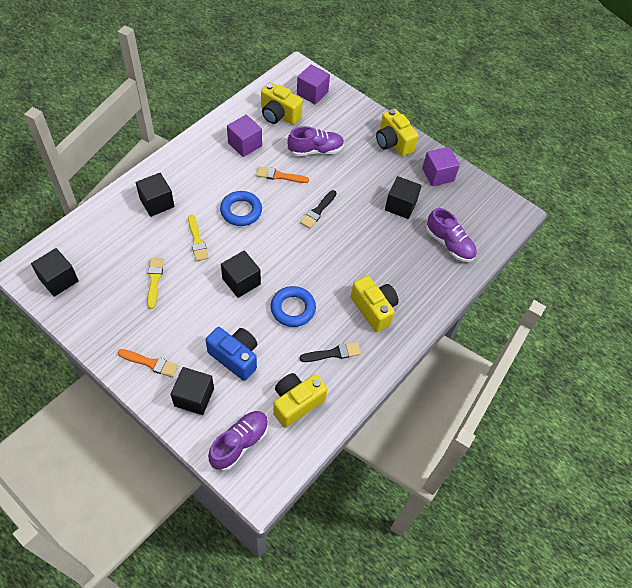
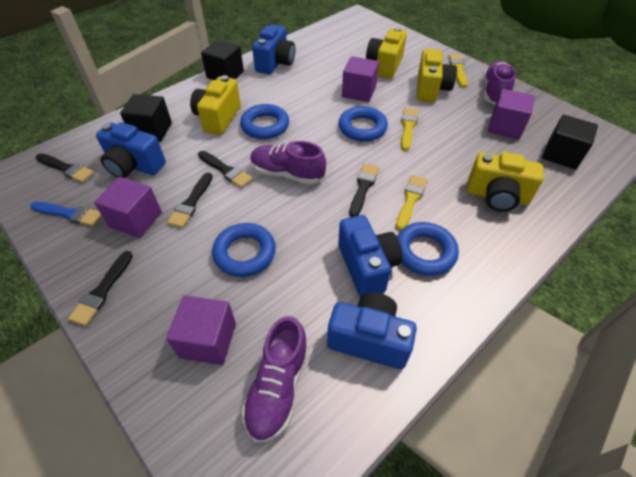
black brush: 2 -> 5
black cube: 5 -> 3
blue brush: 0 -> 1
blue camera: 1 -> 4
blue ring: 2 -> 4
orange brush: 2 -> 0
purple cube: 3 -> 4
yellow brush: 2 -> 3

